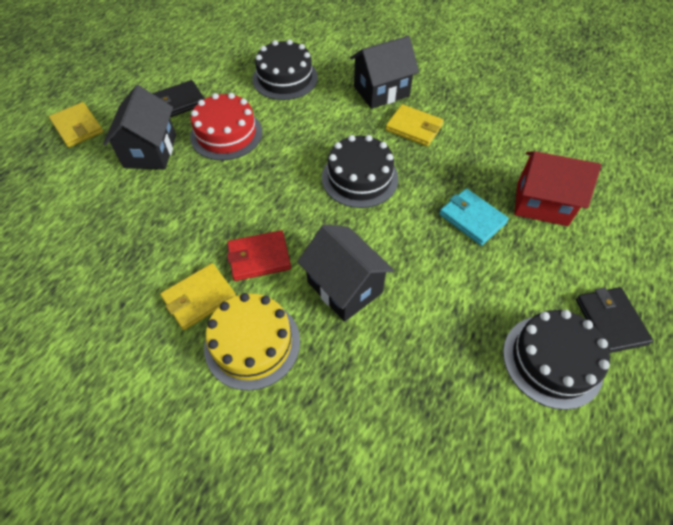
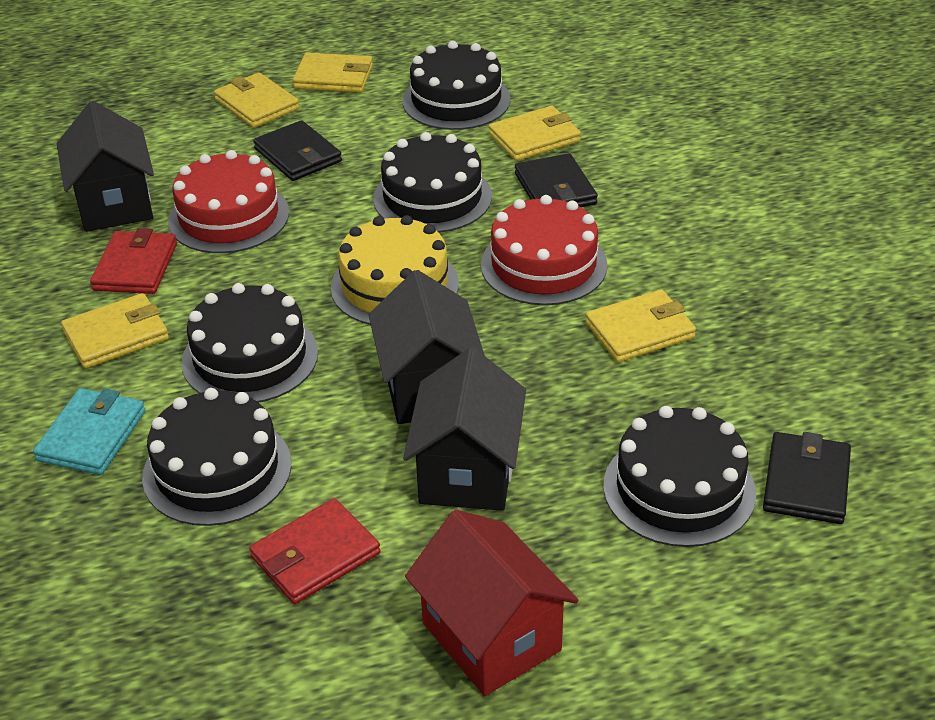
black cake: 3 -> 5
black wallet: 2 -> 3
red cake: 1 -> 2
red wallet: 1 -> 2
yellow wallet: 3 -> 5

